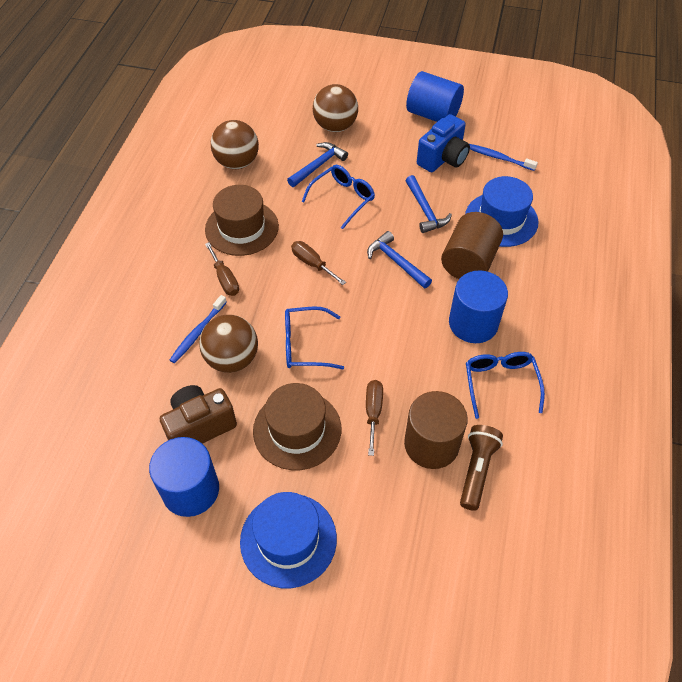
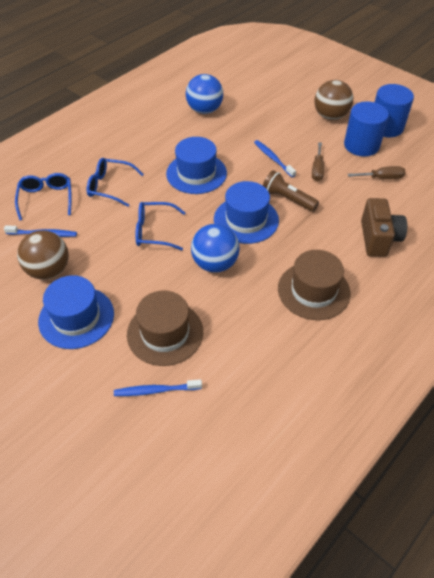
blue ball: 0 -> 2
blue camera: 1 -> 0
blue cylinder: 3 -> 2
blue hammer: 3 -> 0
blue hat: 2 -> 3
blue toothbrush: 2 -> 3
brown ball: 3 -> 2
brown cylinder: 2 -> 0
brown screwdriver: 3 -> 2

